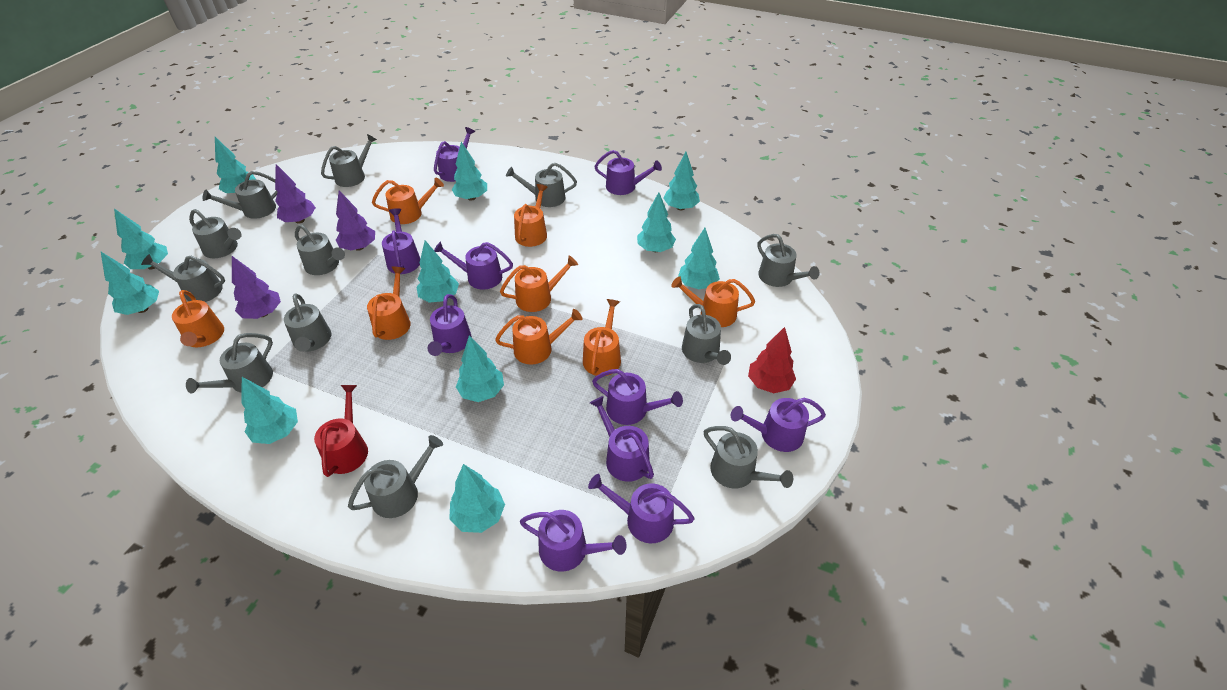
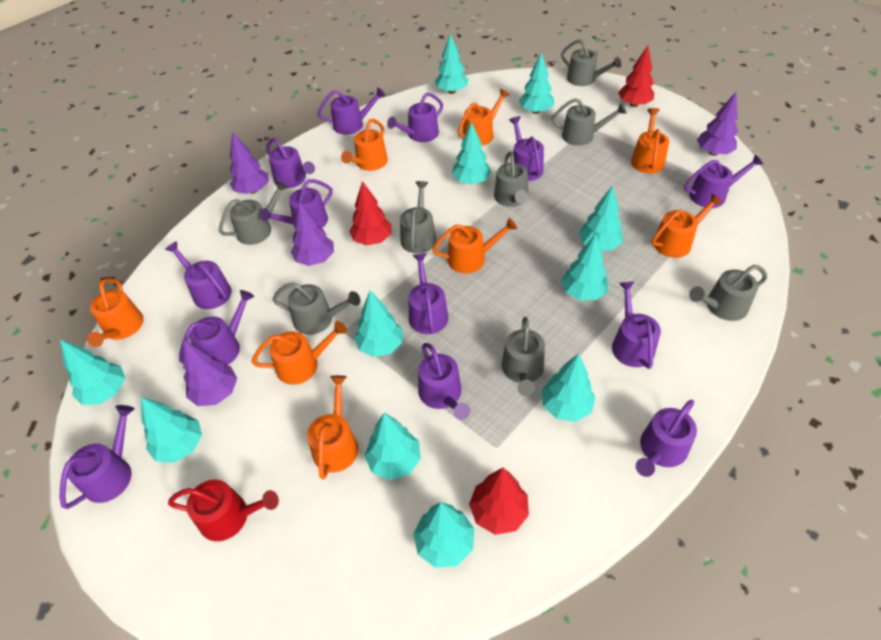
grey watering can: 12 -> 8
purple tree: 3 -> 4
purple watering can: 10 -> 13
red tree: 1 -> 3

